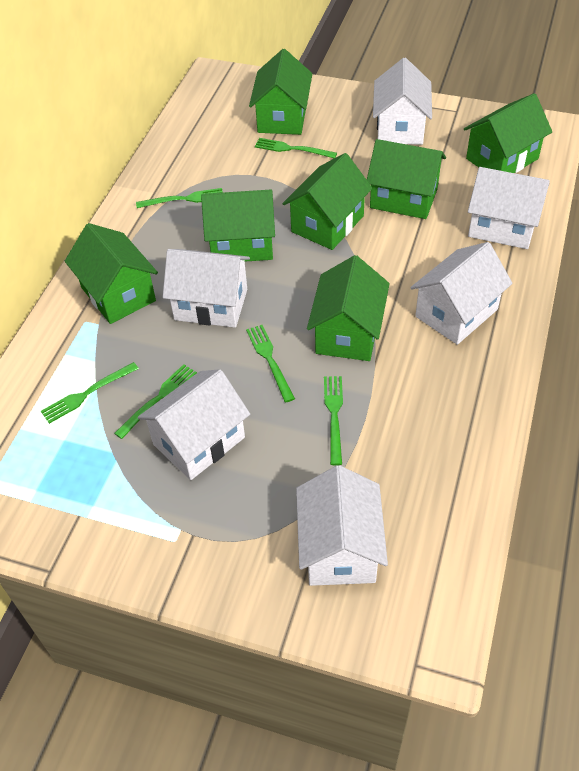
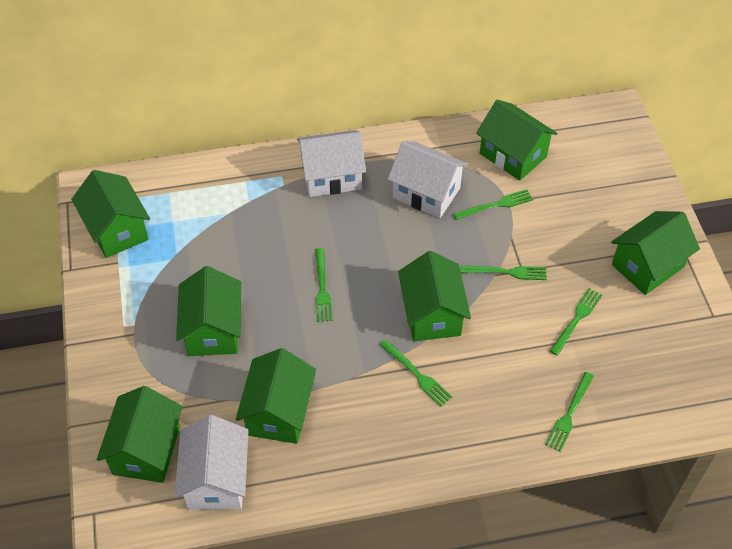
white house: 6 -> 3

